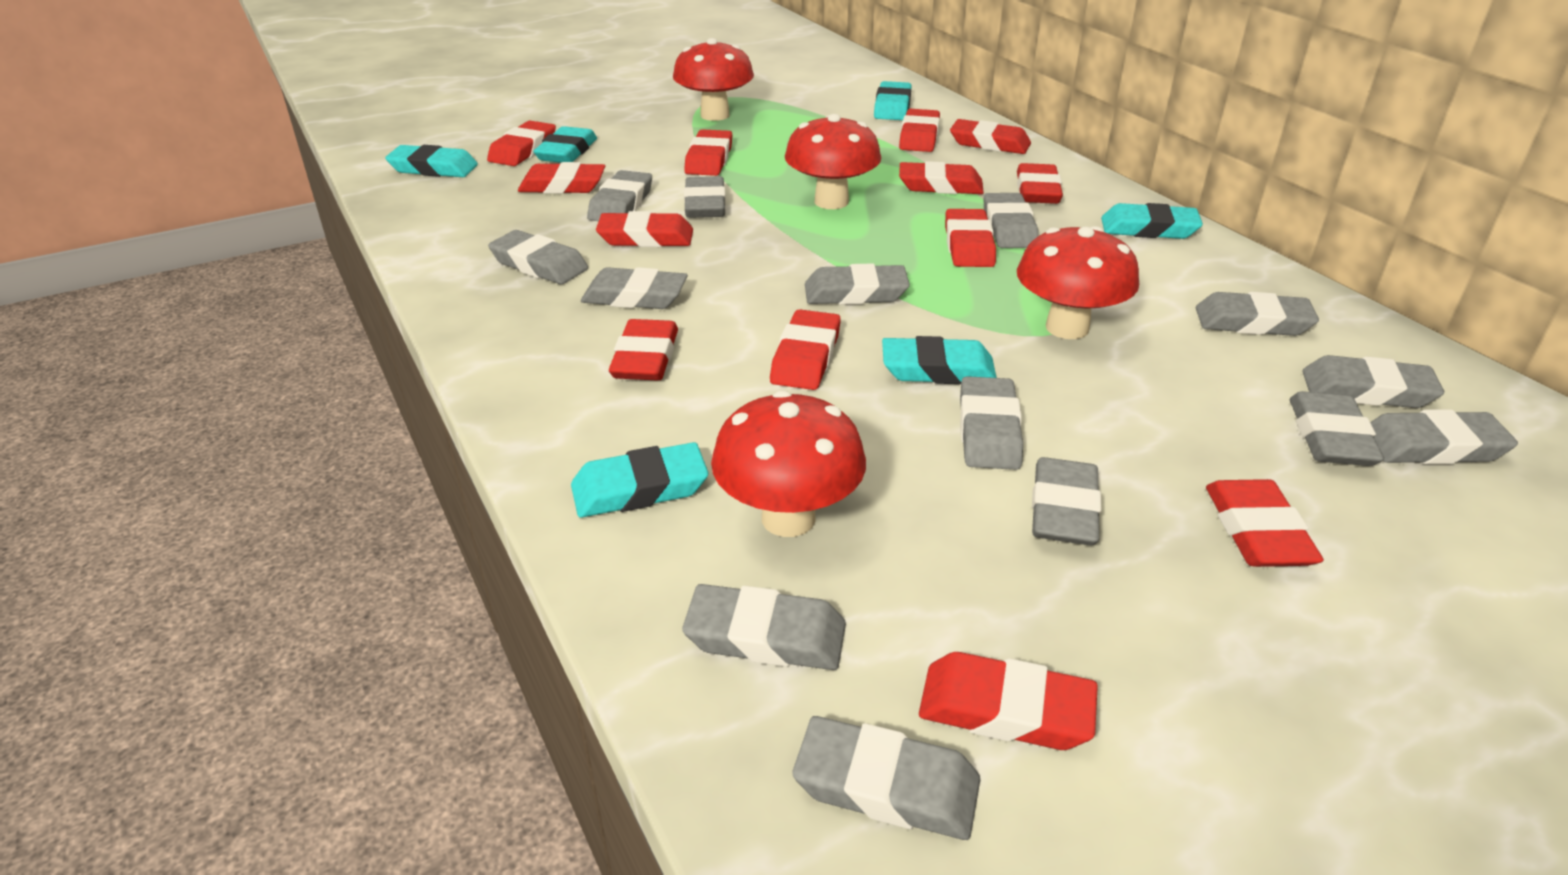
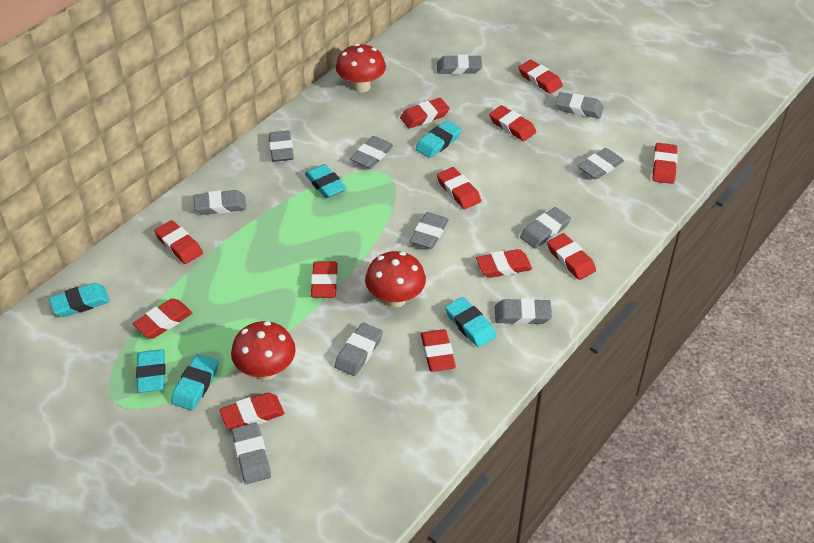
grey eraser: 14 -> 11
red eraser: 13 -> 12
red mushroom: 4 -> 3

